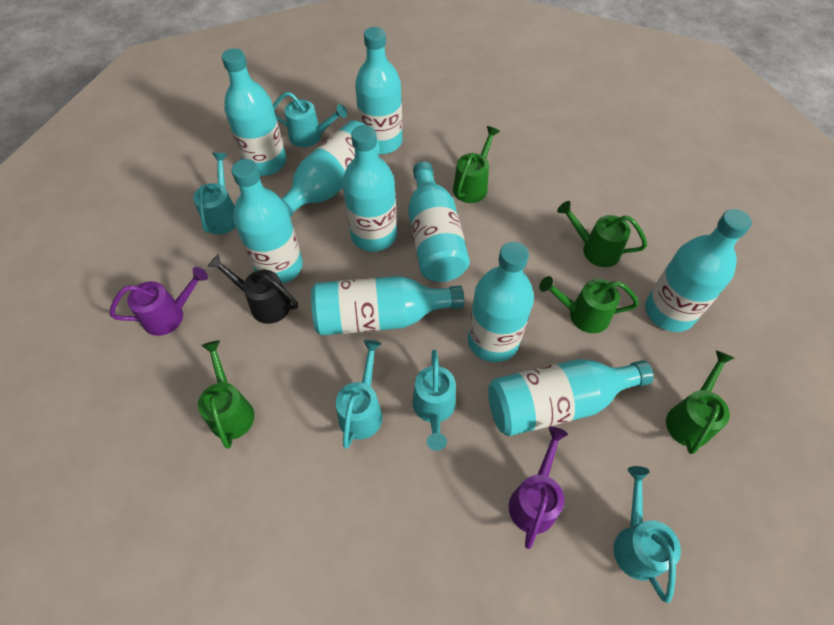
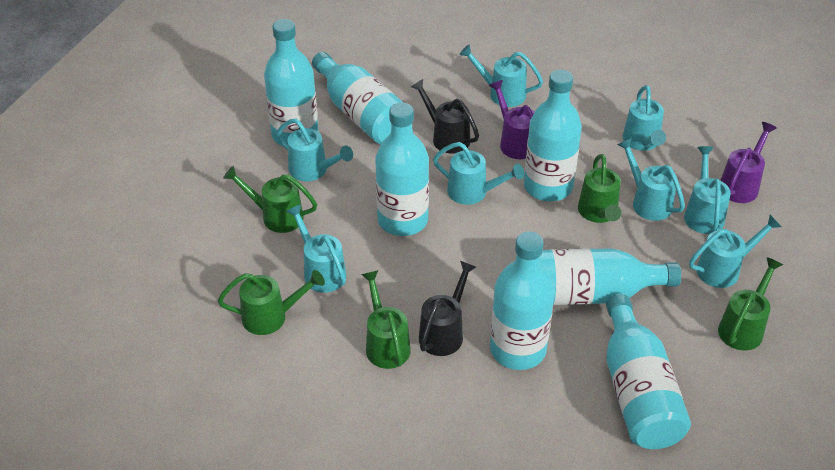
black watering can: 1 -> 2
turquoise bottle: 10 -> 7
turquoise watering can: 5 -> 8

